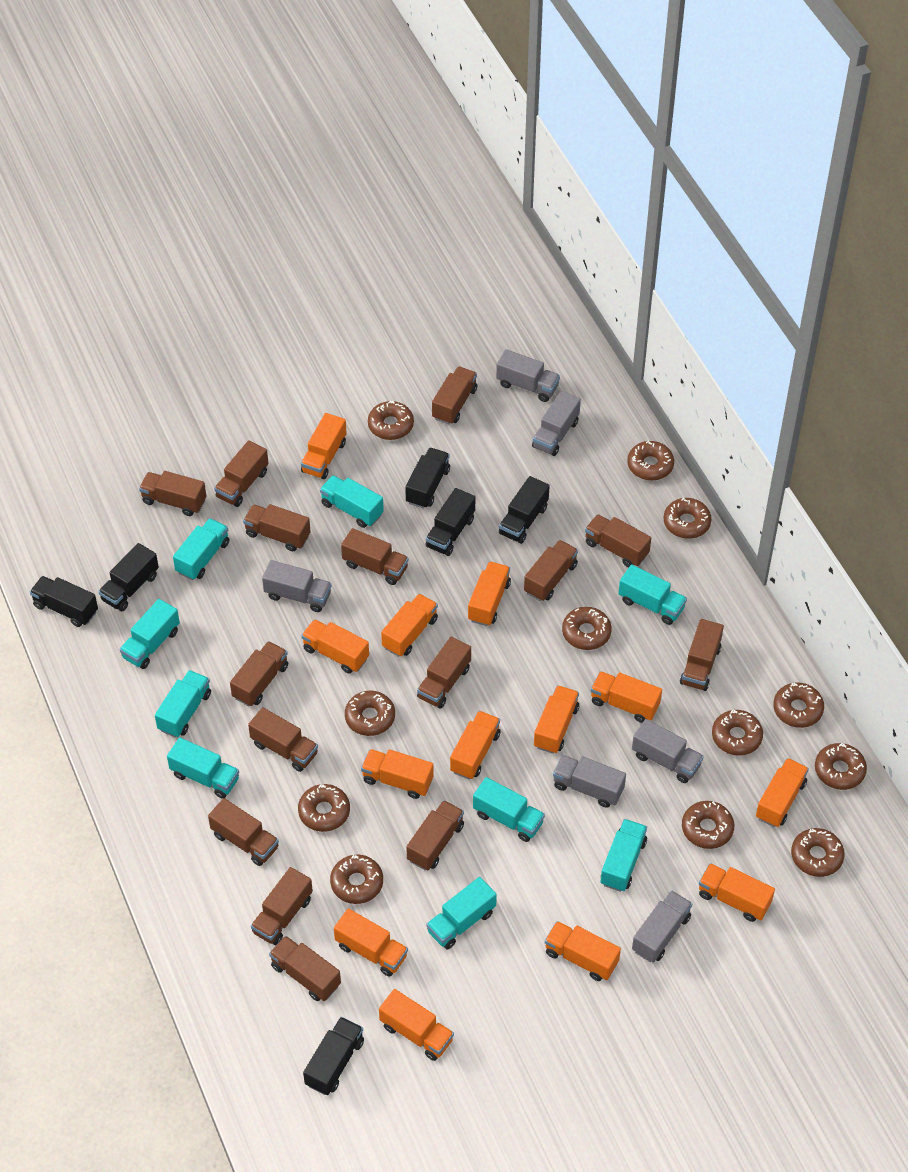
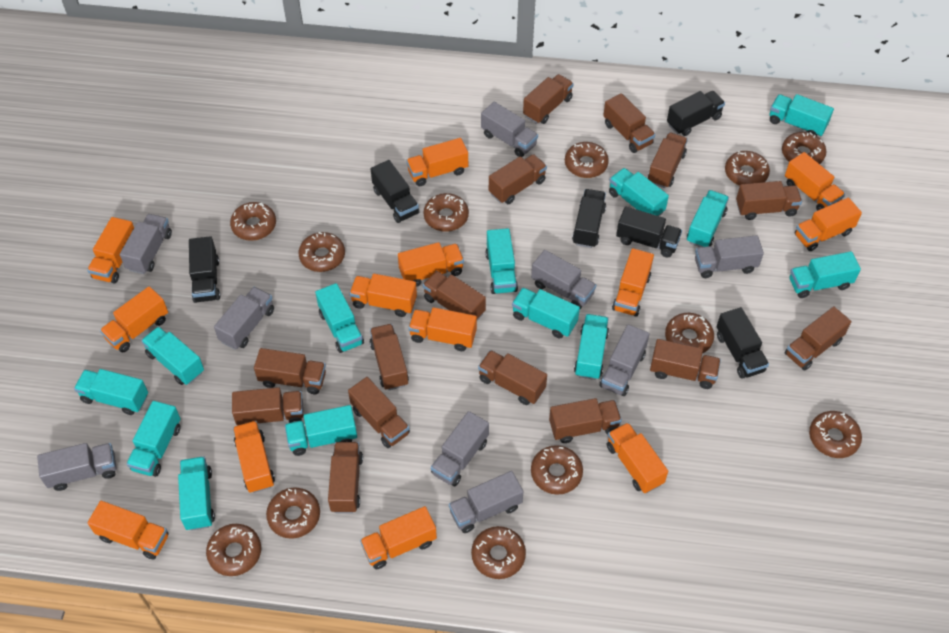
grey truck: 6 -> 9
turquoise truck: 9 -> 13

